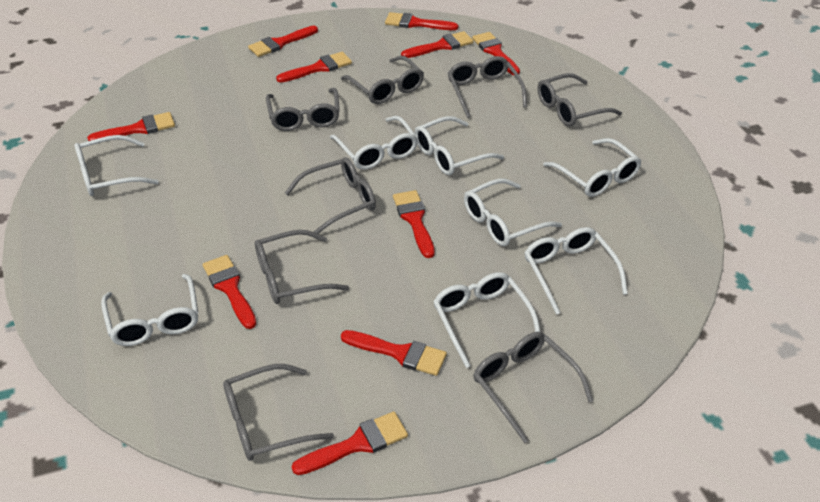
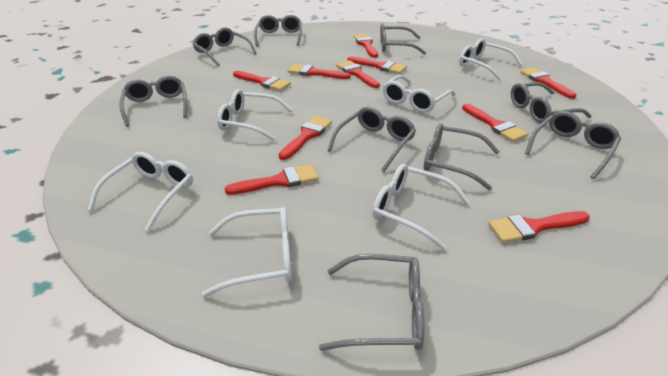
grey glasses: 8 -> 9
white glasses: 8 -> 6

